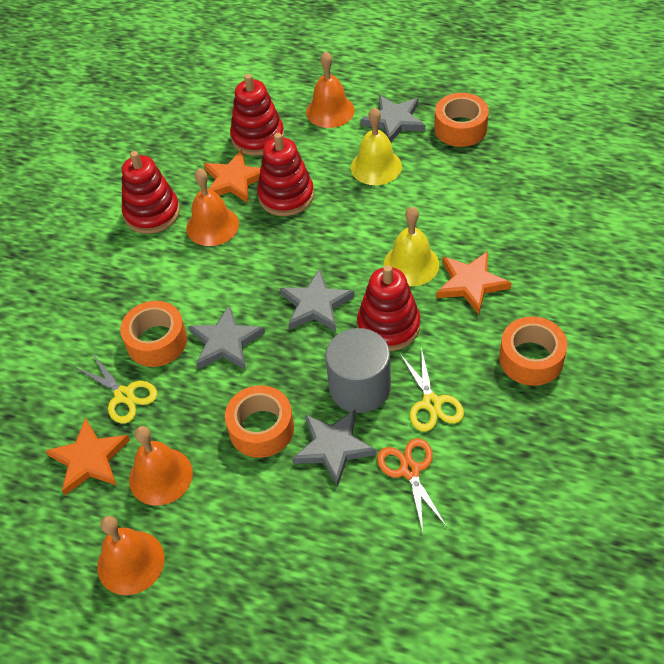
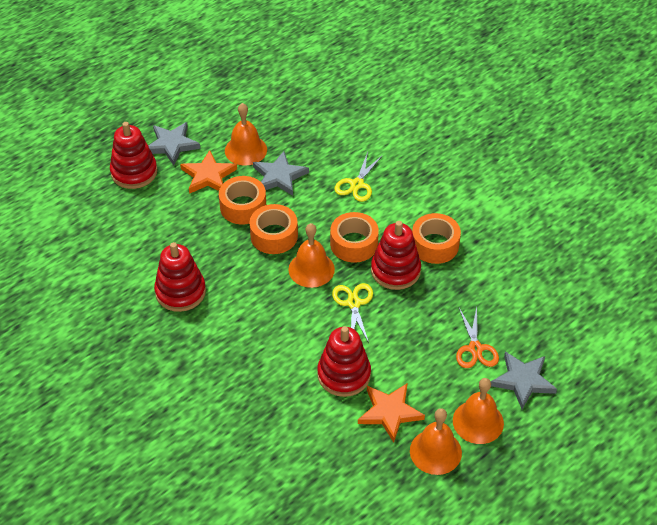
grey cylinder: 1 -> 0
grey star: 4 -> 3
orange star: 3 -> 2
yellow bell: 2 -> 0

